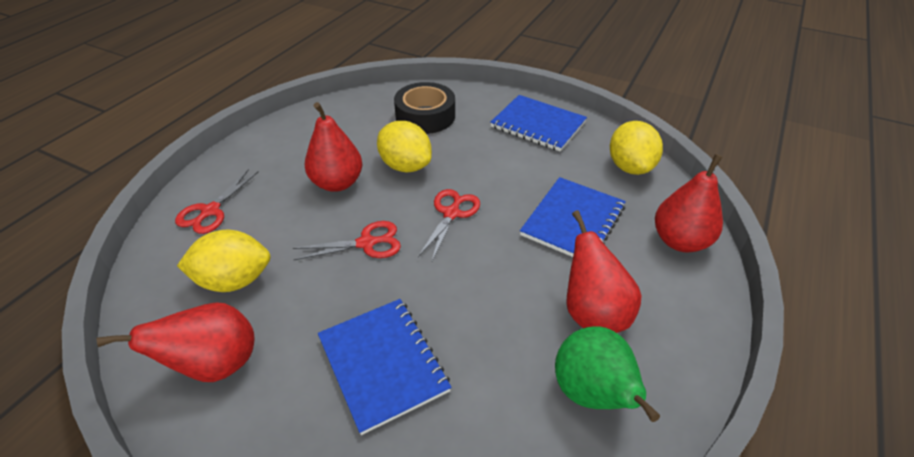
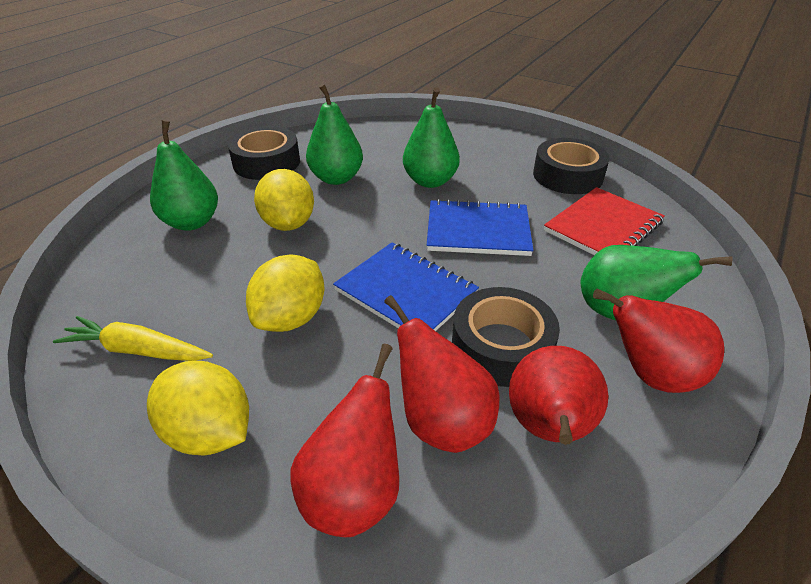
black tape: 1 -> 3
blue notebook: 3 -> 2
green pear: 1 -> 4
red notebook: 0 -> 1
red scissors: 3 -> 0
yellow carrot: 0 -> 1

